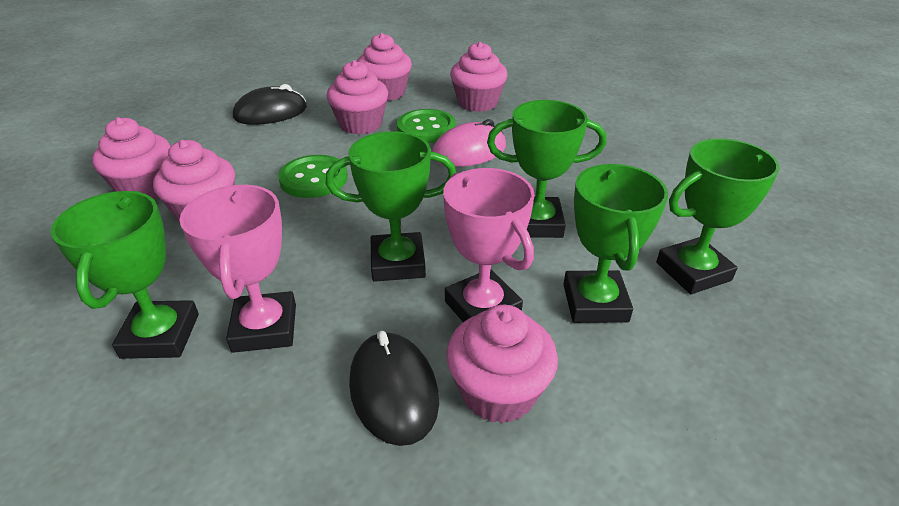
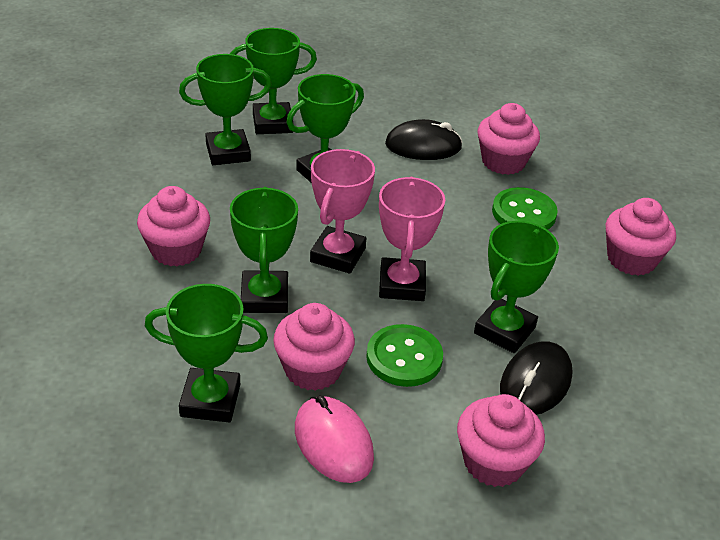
green trophy: 5 -> 6
pink cupcake: 6 -> 5

